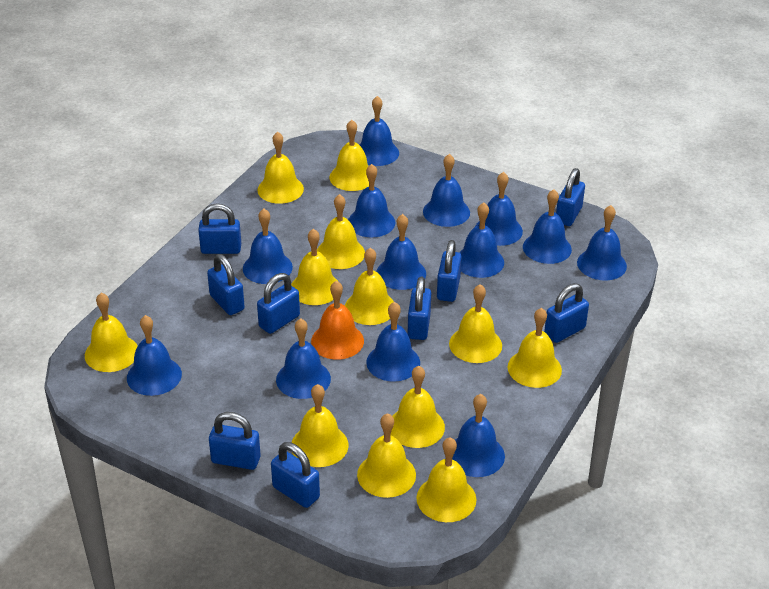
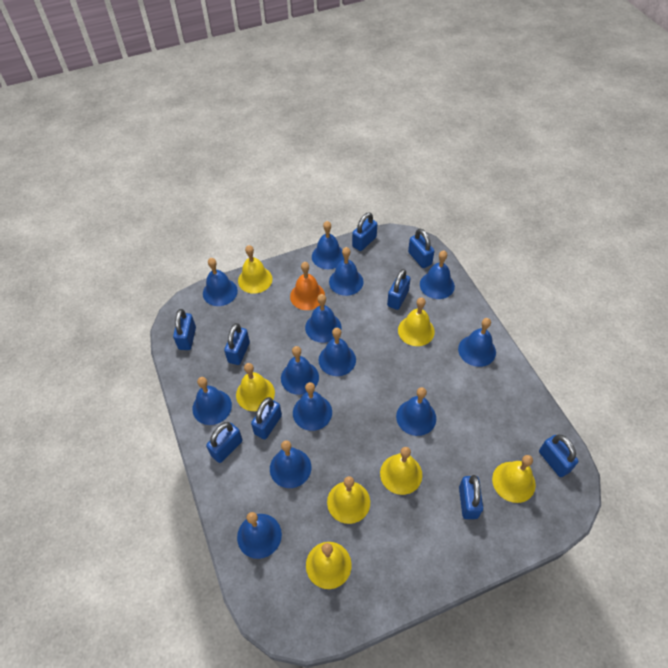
yellow bell: 12 -> 7

